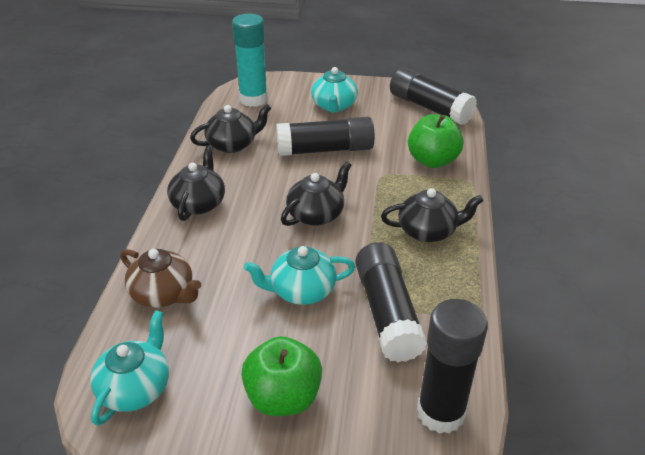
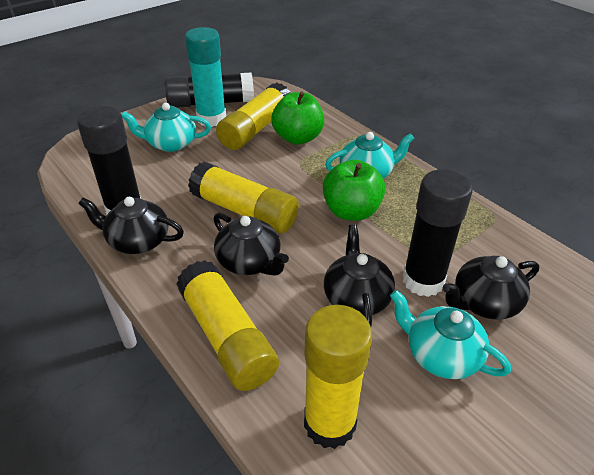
black glue stick: 4 -> 3
brown teapot: 1 -> 0
yellow glue stick: 0 -> 4

